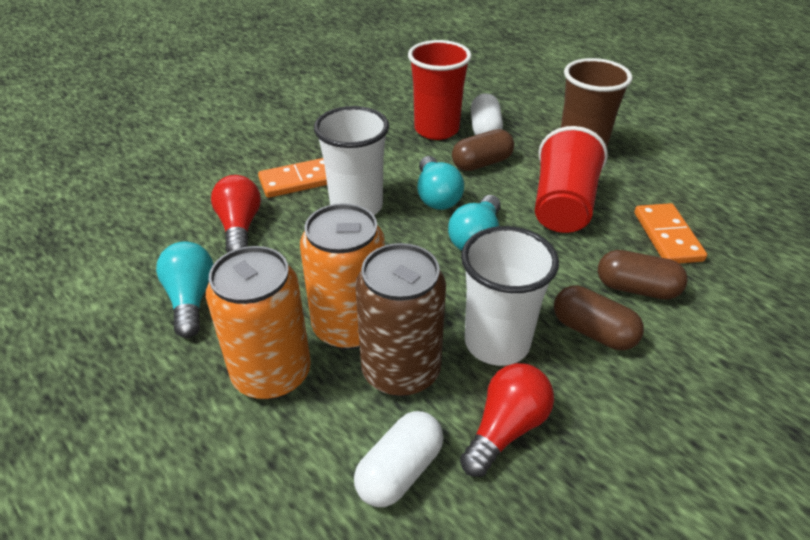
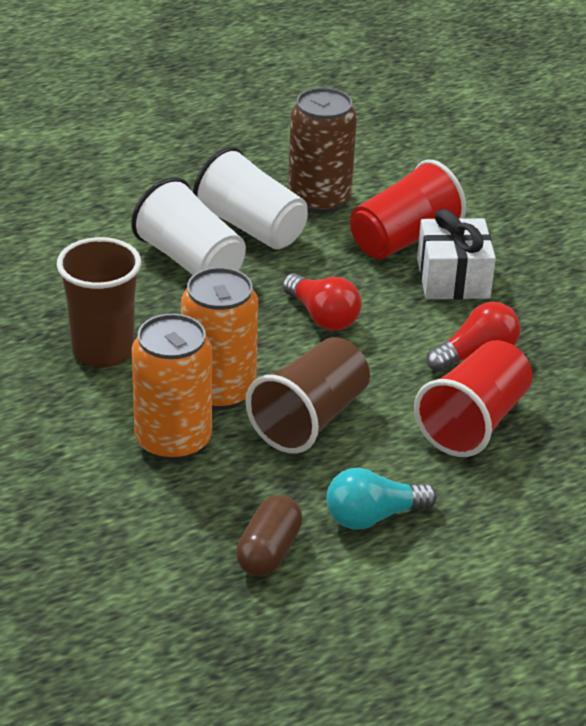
brown capsule: 3 -> 1
brown cup: 1 -> 2
orange domino: 2 -> 0
turquoise light bulb: 3 -> 1
white capsule: 2 -> 0
white gift: 0 -> 1

